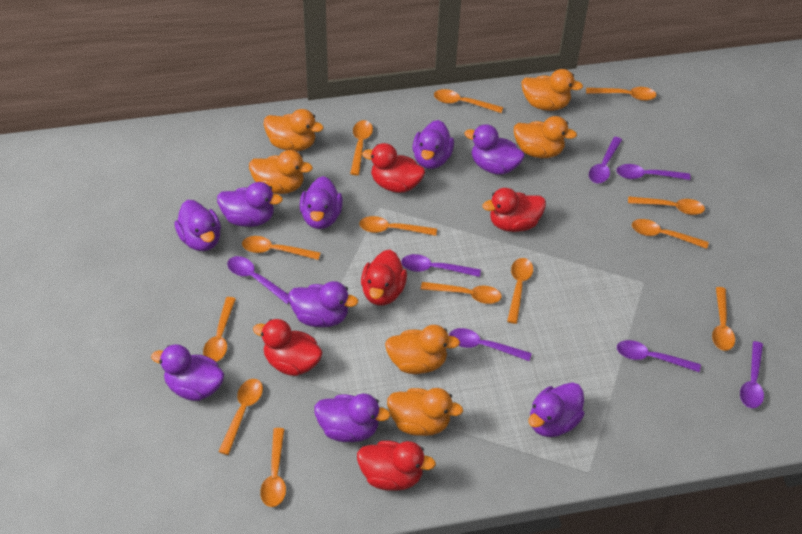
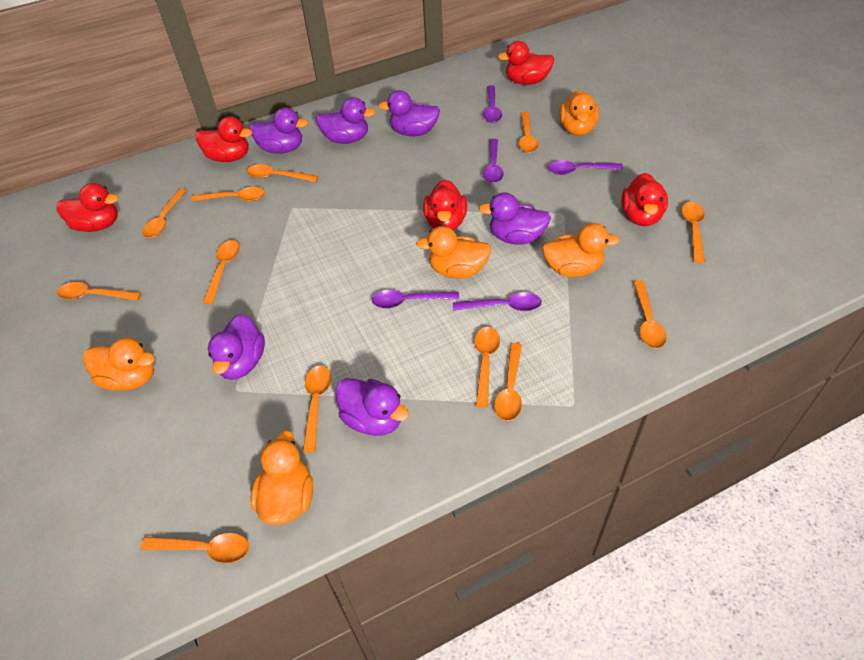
orange duck: 6 -> 5
orange spoon: 13 -> 12
purple duck: 9 -> 6
purple spoon: 7 -> 5

